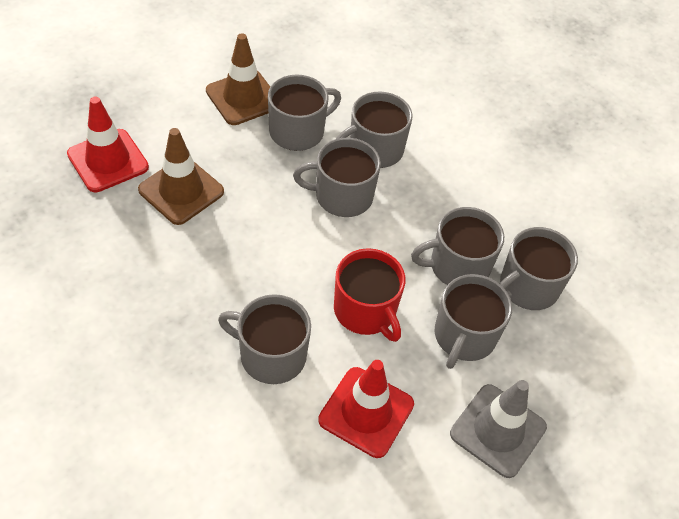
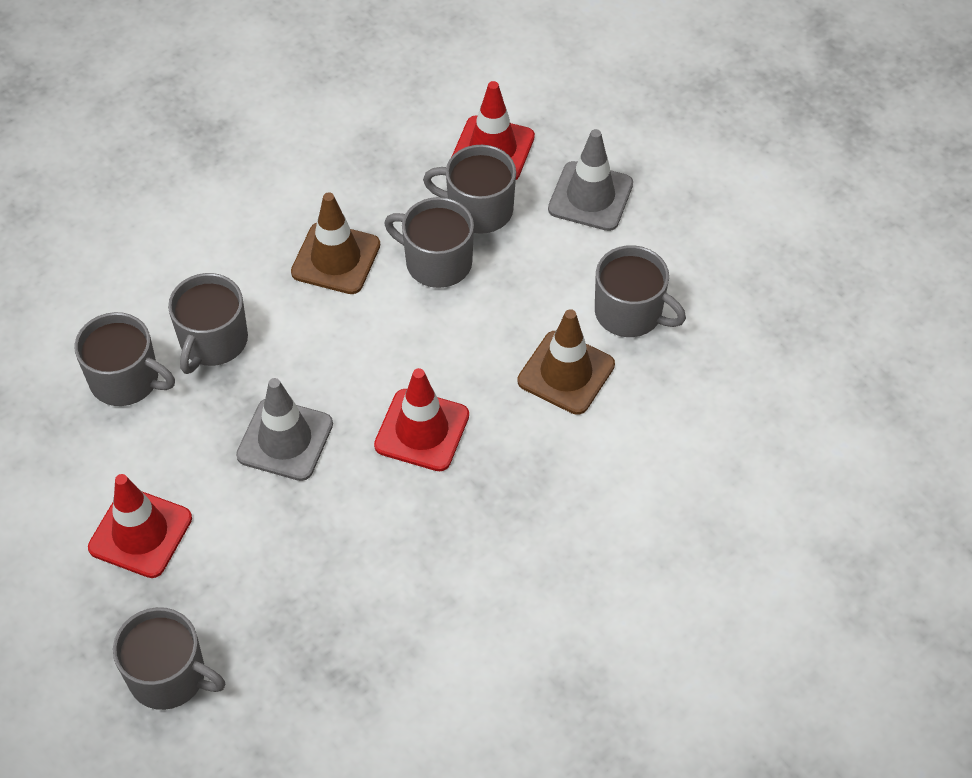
grey mug: 7 -> 6
grey traffic cone: 1 -> 2
red mug: 1 -> 0
red traffic cone: 2 -> 3

